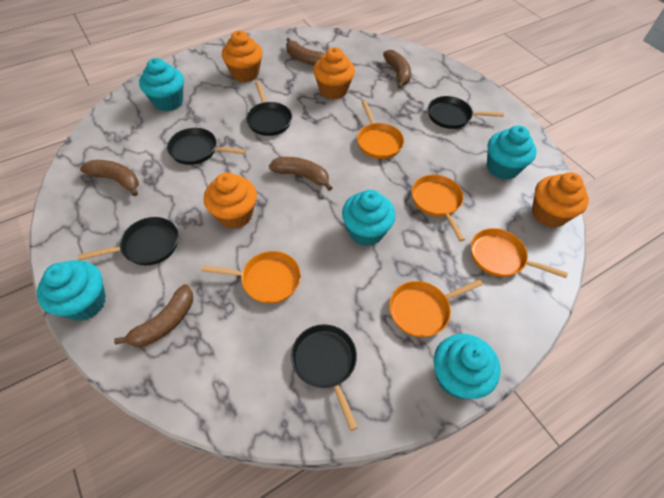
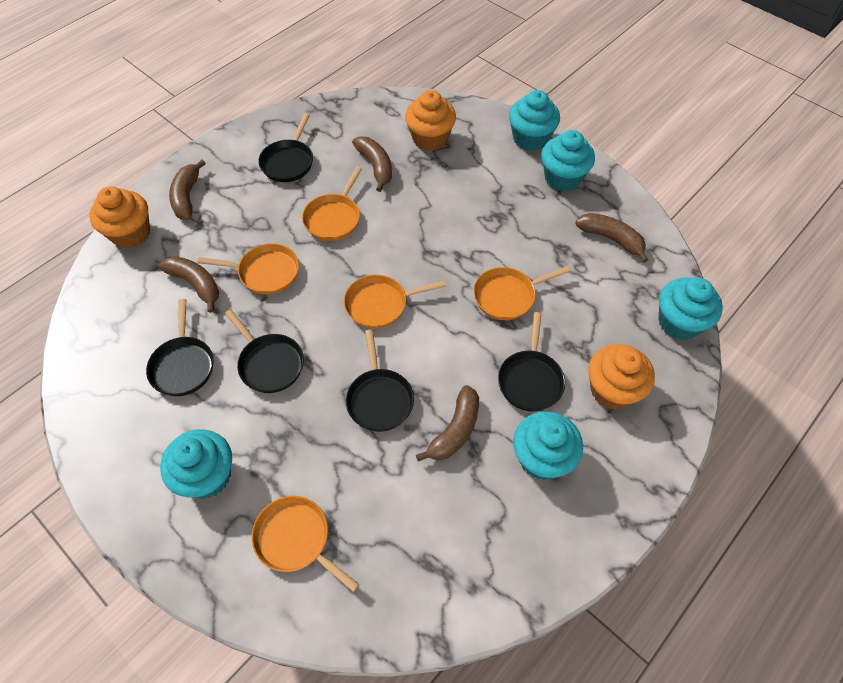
orange cupcake: 4 -> 3

